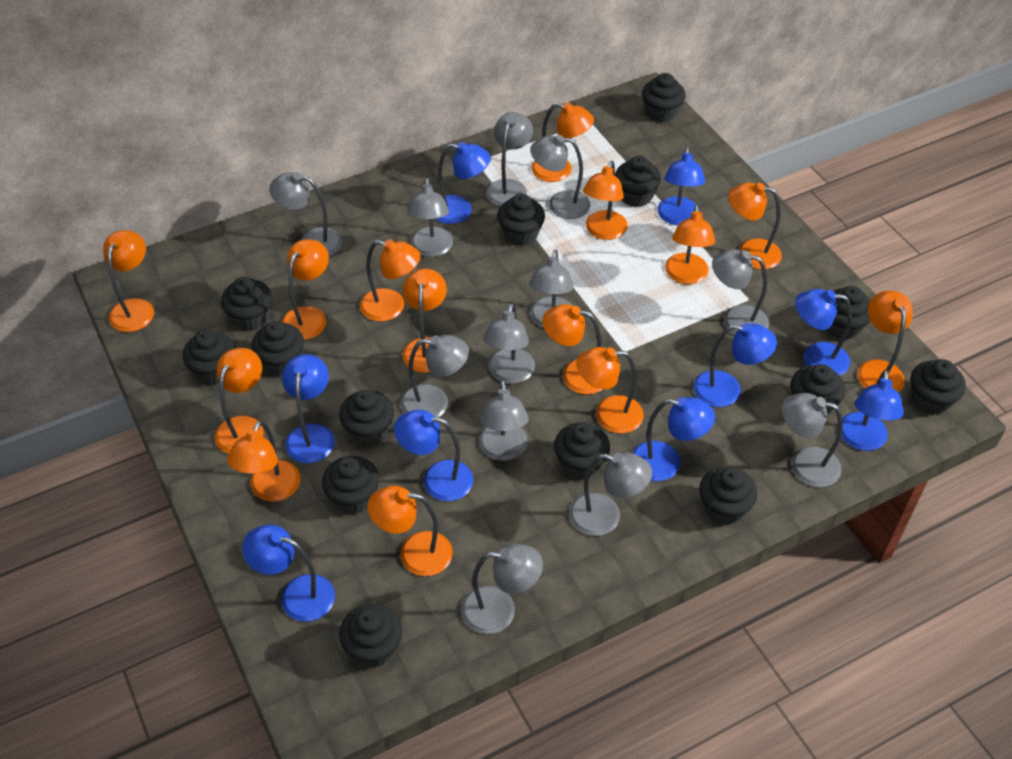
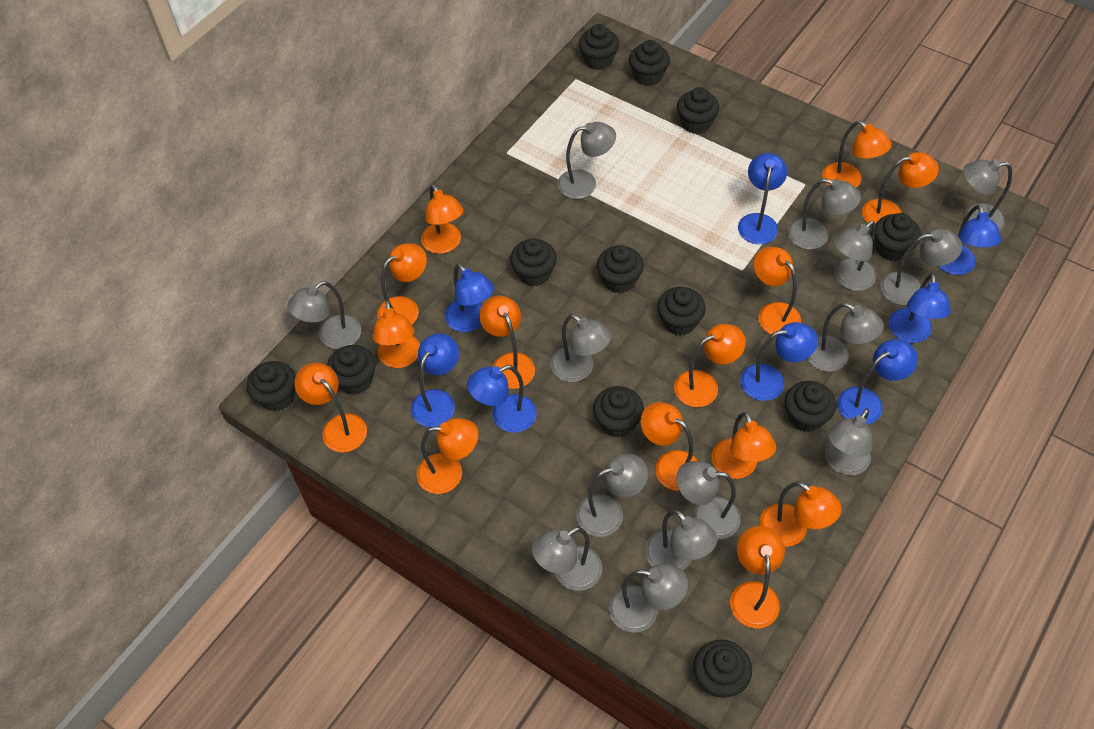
black cupcake: 14 -> 12
blue lamp: 9 -> 8
grey lamp: 12 -> 14

